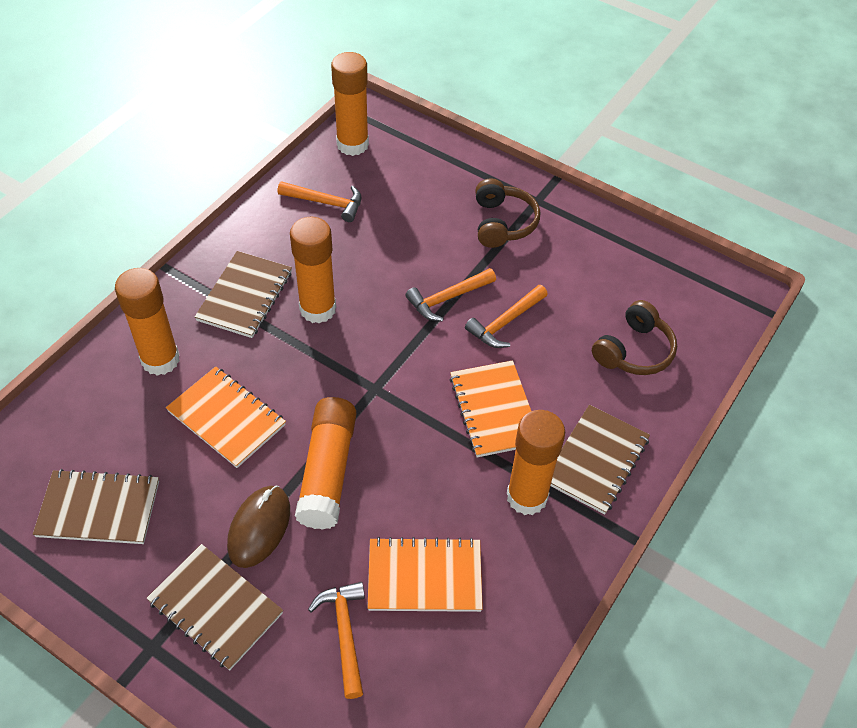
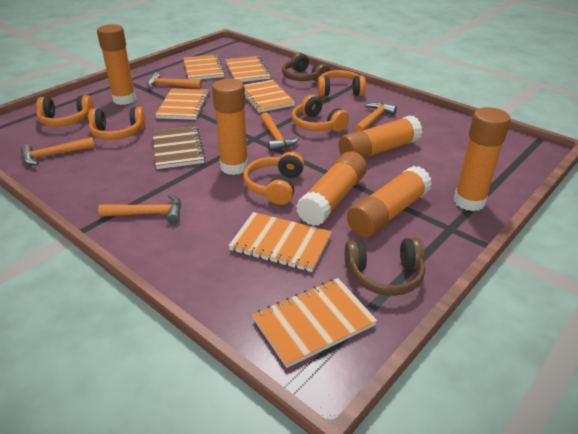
brown mouse: 1 -> 0
brown notebook: 4 -> 1
orange glue stick: 5 -> 6
orange hammer: 4 -> 5
orange headphones: 0 -> 5
orange notebook: 3 -> 6

